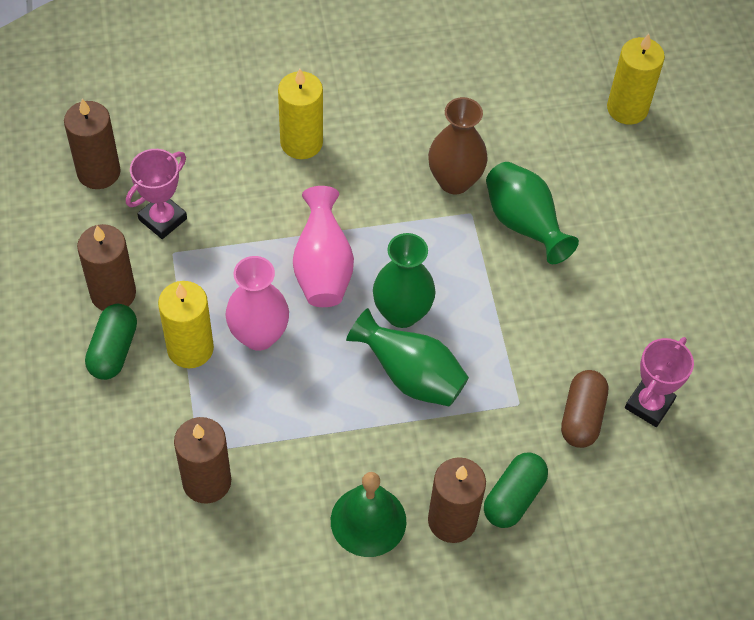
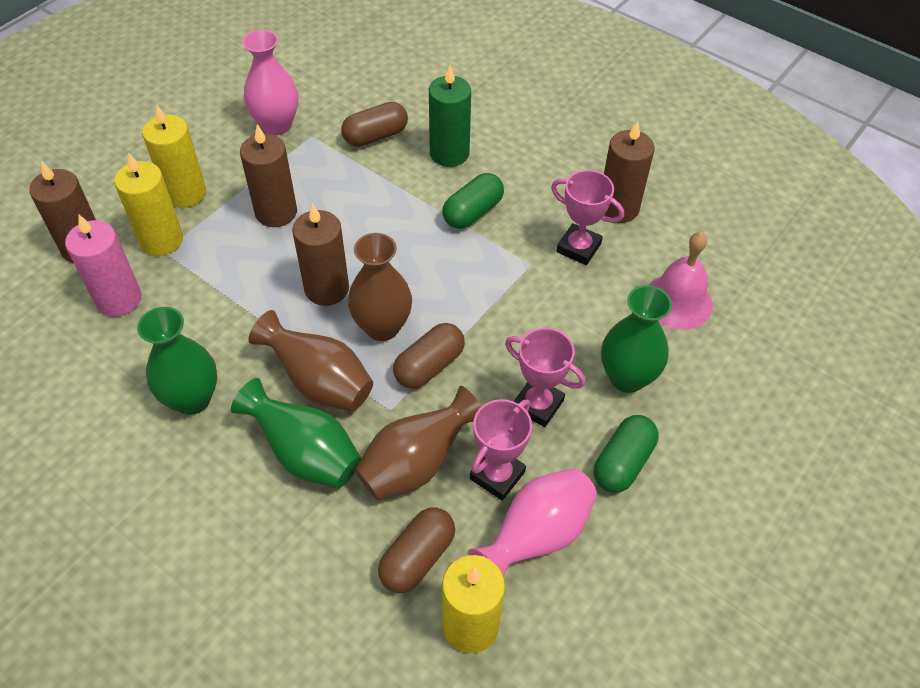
brown capsule: 1 -> 3
brown vase: 1 -> 3
green bell: 1 -> 0
green candle: 0 -> 1
pink bell: 0 -> 1
pink candle: 0 -> 1
pink trophy: 2 -> 3

